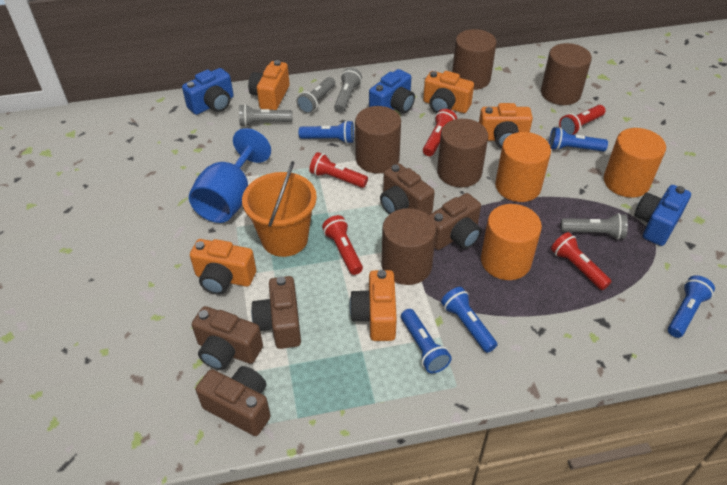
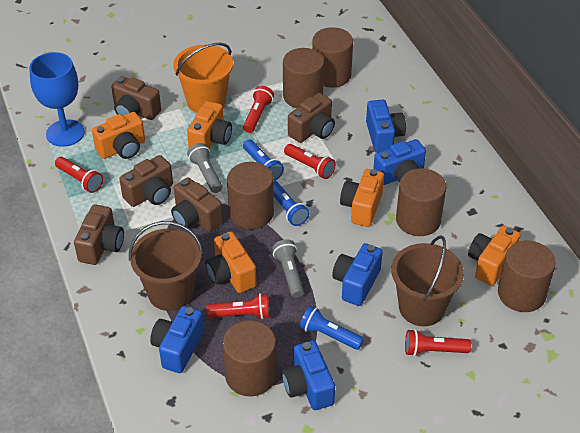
blue camera: 3 -> 5
blue flashlight: 5 -> 3
brown bucket: 0 -> 2
brown cylinder: 5 -> 6
grey flashlight: 4 -> 2
orange cylinder: 3 -> 0

